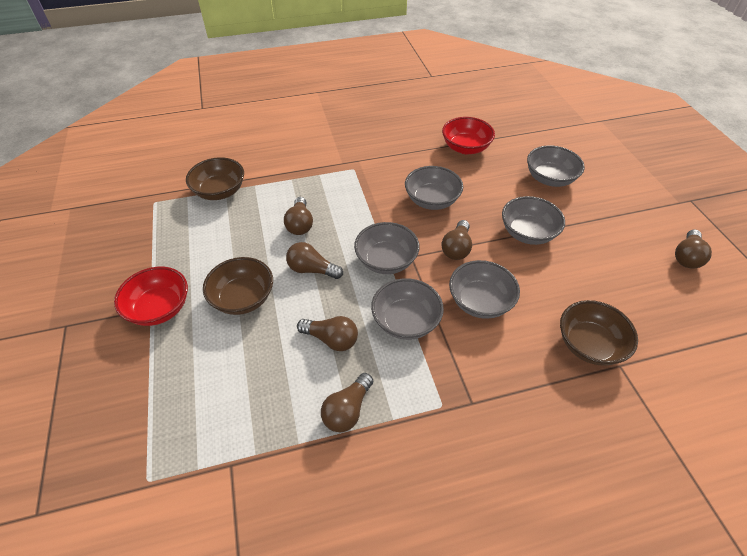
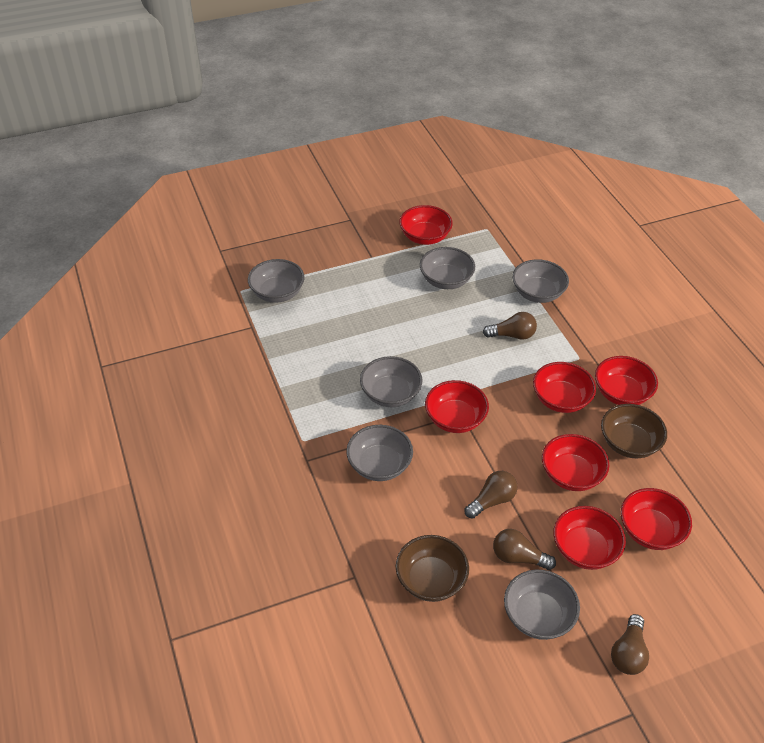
brown bowl: 3 -> 2
brown light bulb: 6 -> 4
red bowl: 2 -> 7

